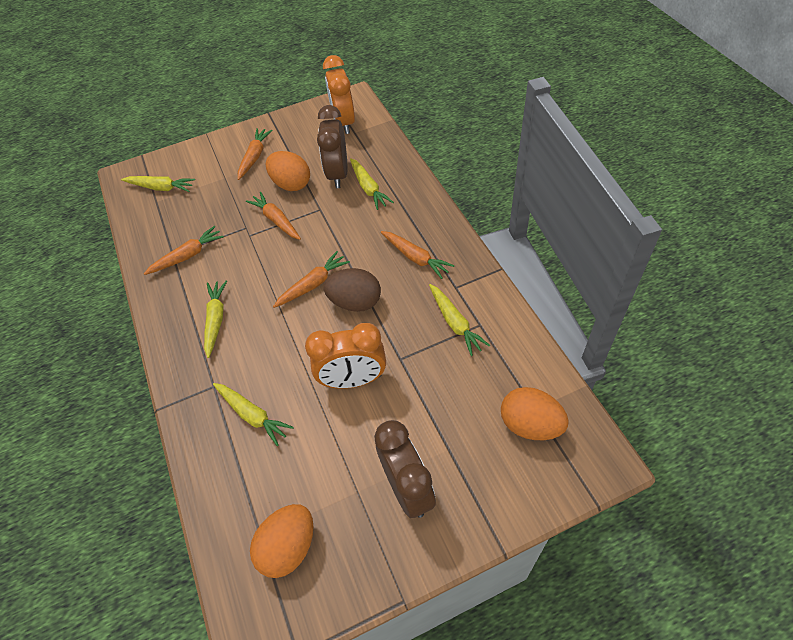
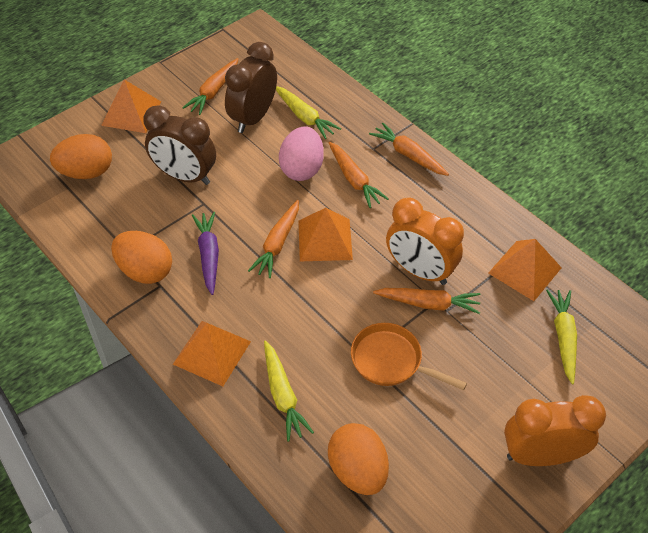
brown egg: 1 -> 0
orange pan: 0 -> 1
orange pyramid: 0 -> 4
pink egg: 0 -> 1
purple carrot: 0 -> 1
yellow carrot: 5 -> 3

